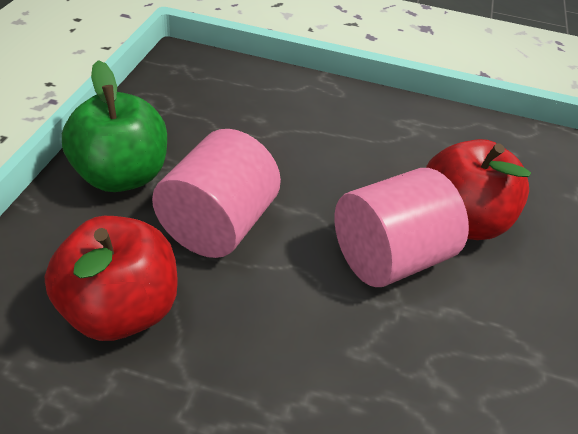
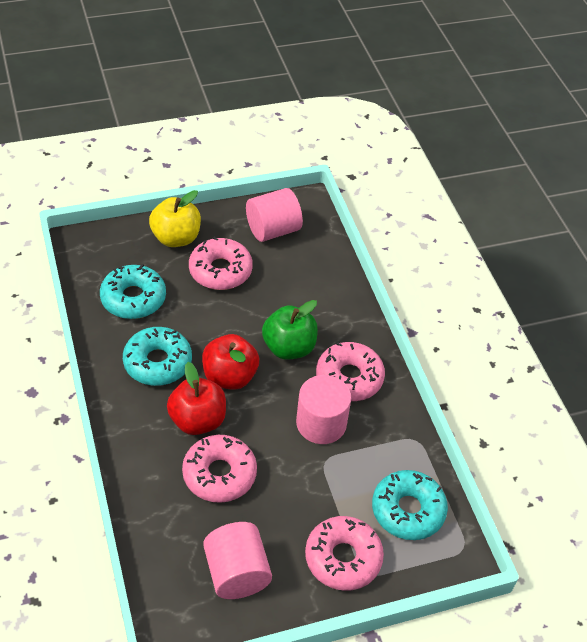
pink cylinder: 2 -> 3
pink donut: 0 -> 4
turquoise donut: 0 -> 3
yellow apple: 0 -> 1

